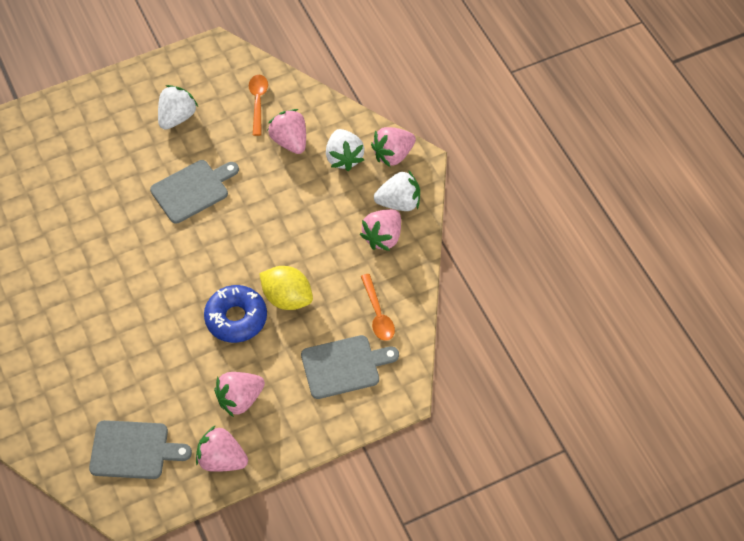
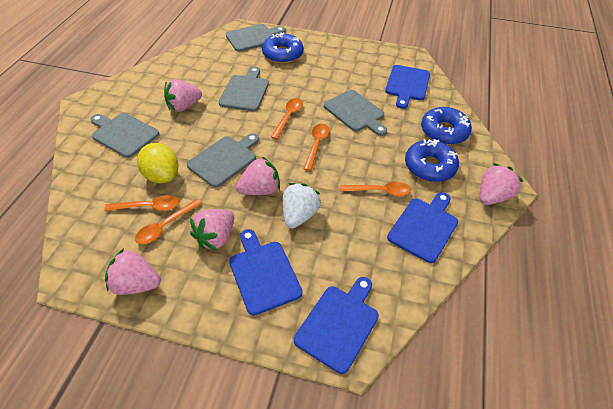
blue cutting board: 0 -> 4
blue donut: 1 -> 3
grey cutting board: 3 -> 5
orange spoon: 2 -> 5
white strawberry: 3 -> 1

